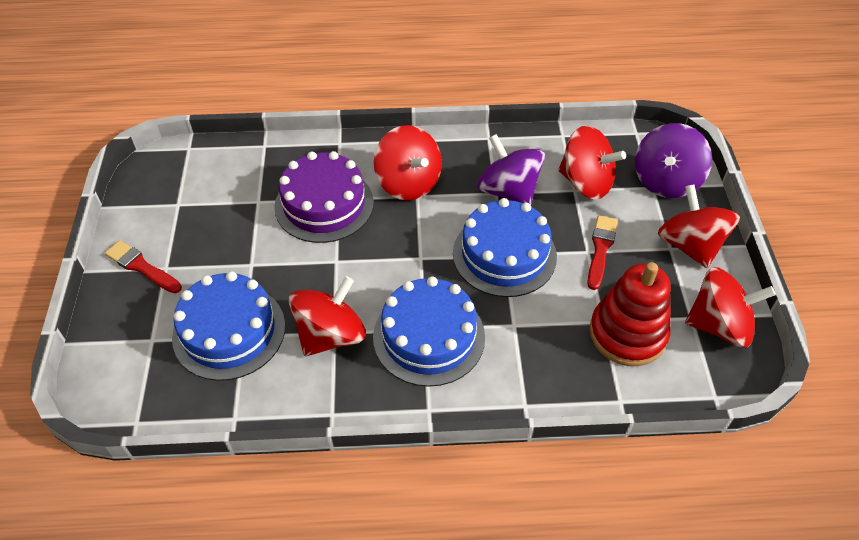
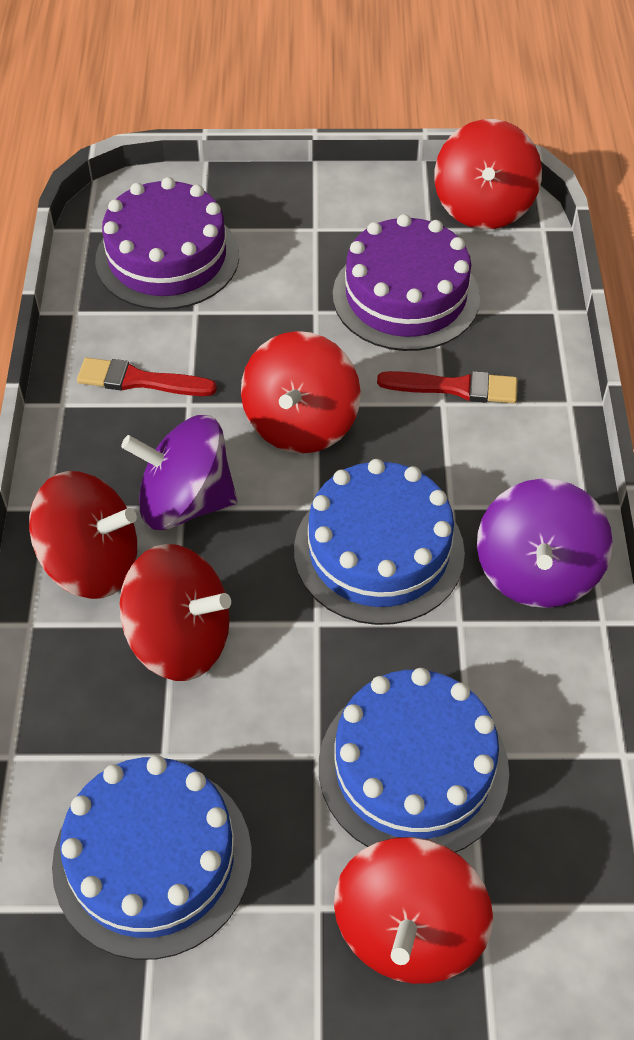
purple cake: 1 -> 2
red stacking toy: 1 -> 0

